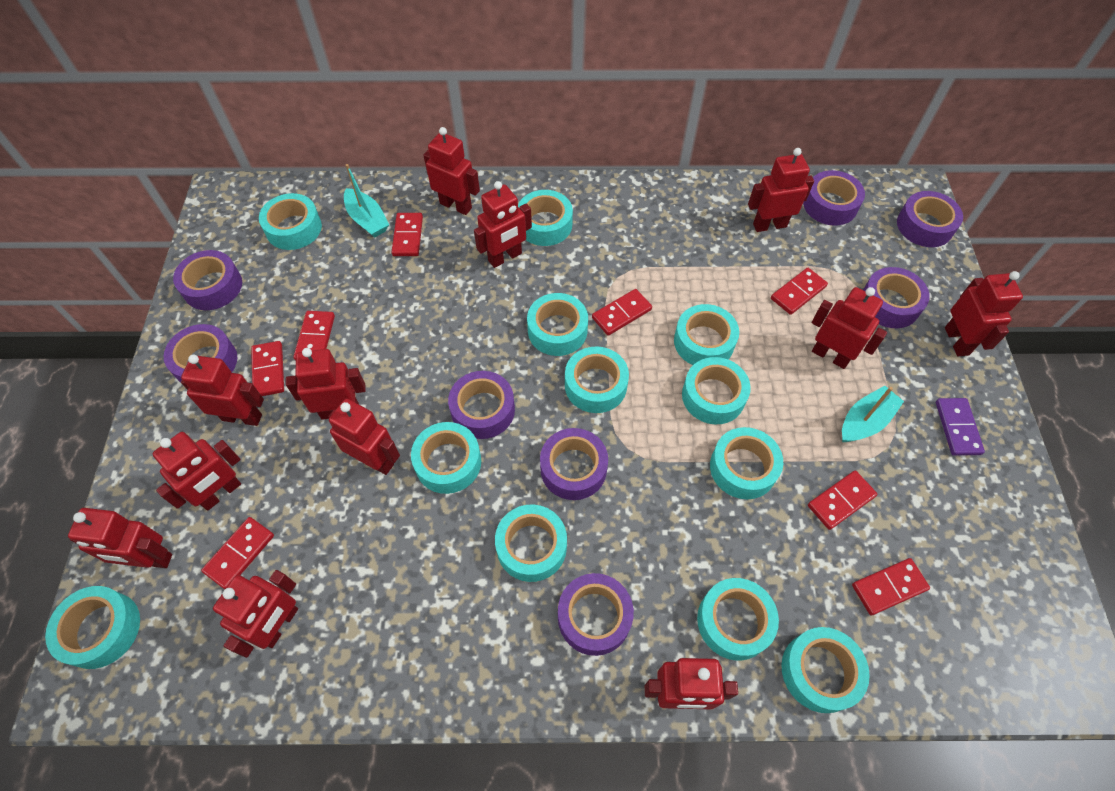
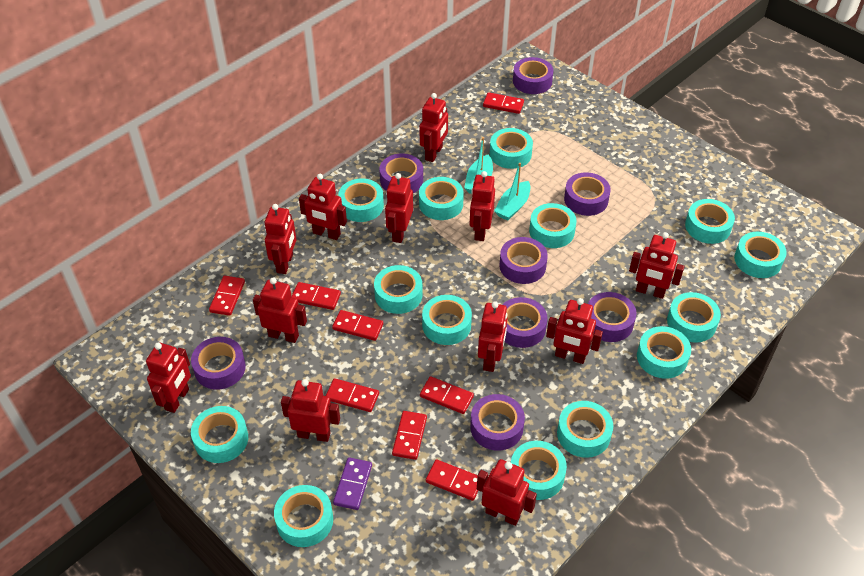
turquoise tape: 12 -> 14

